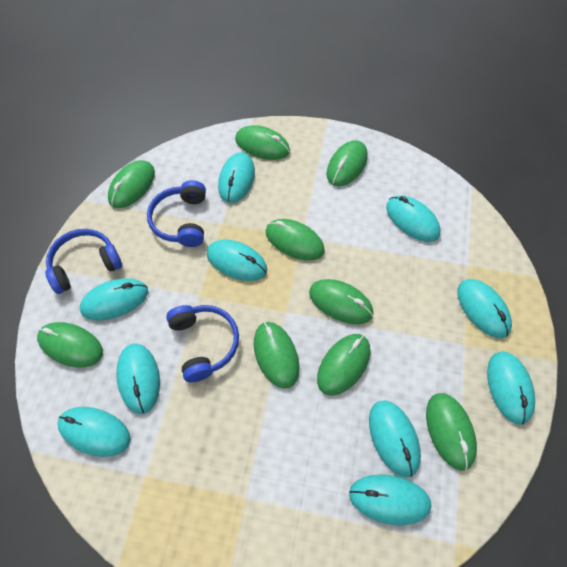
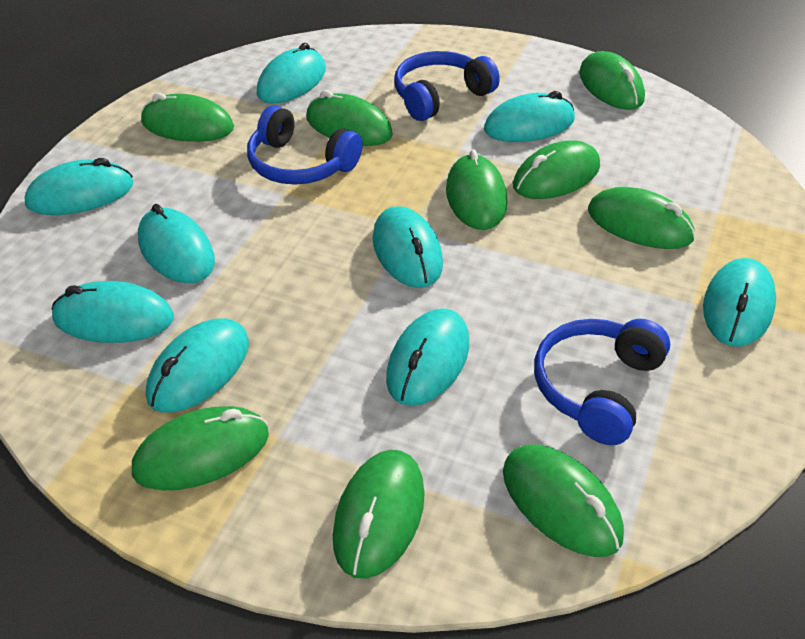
turquoise mouse: 10 -> 9

